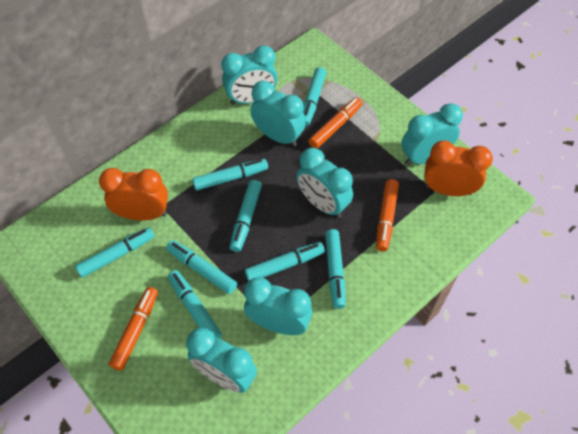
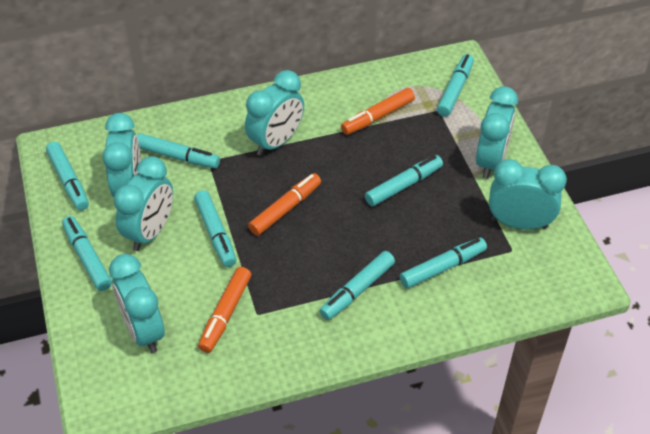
orange clock: 2 -> 0

